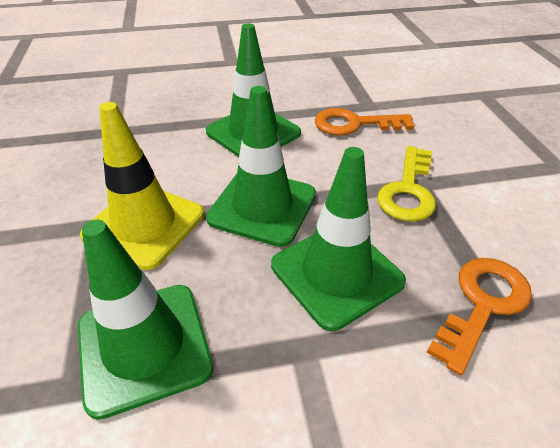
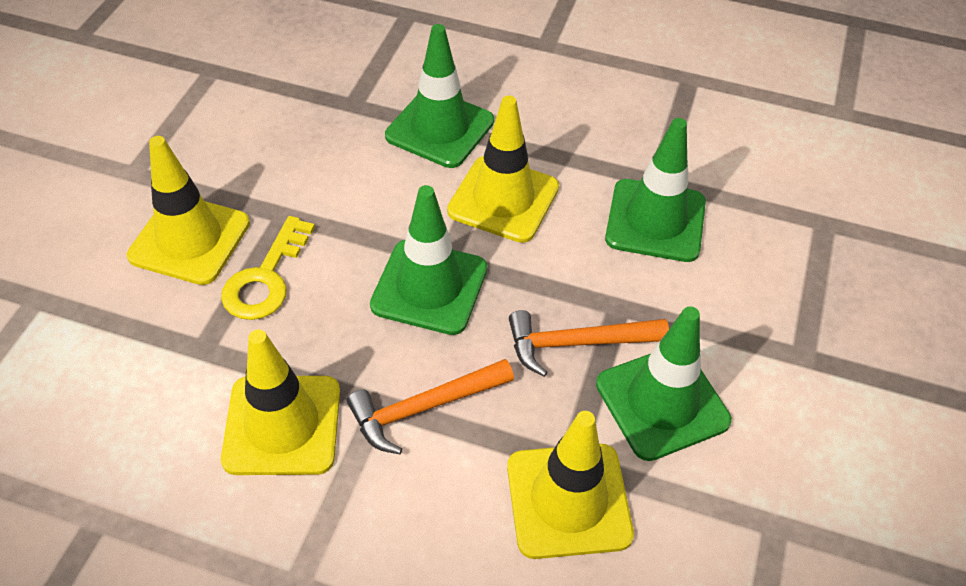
orange hammer: 0 -> 2
orange key: 2 -> 0
yellow traffic cone: 1 -> 4

